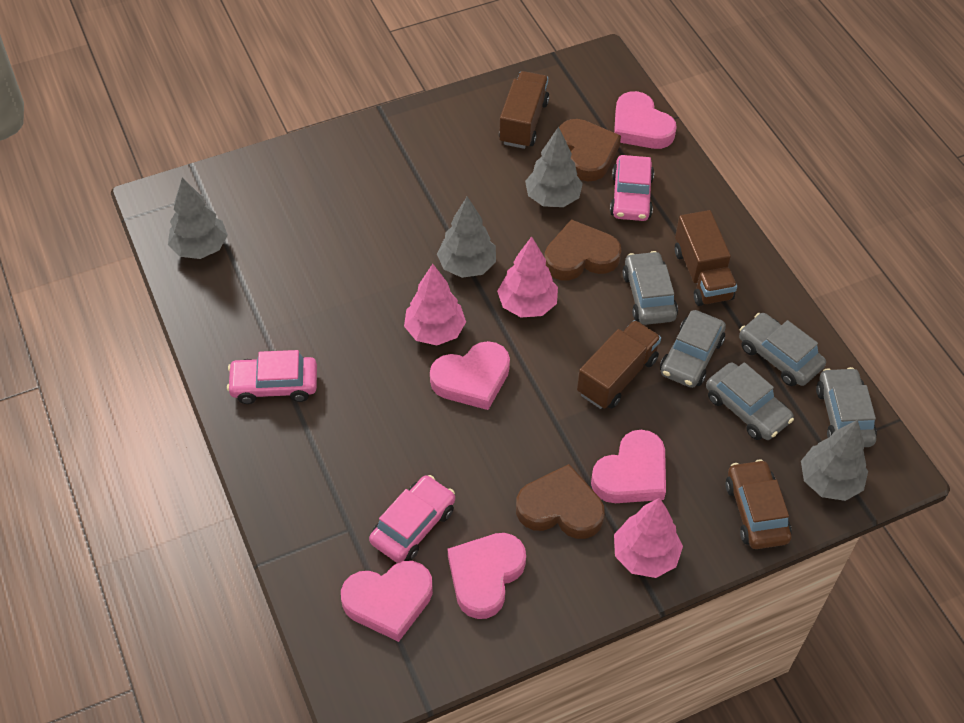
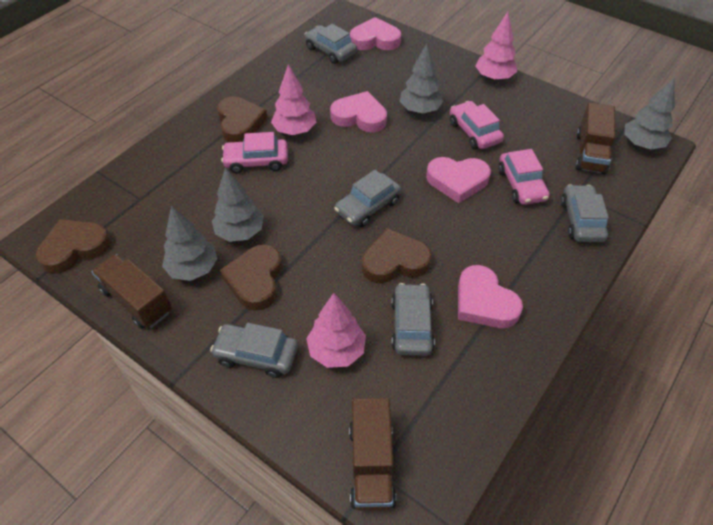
brown car: 1 -> 0
brown heart: 3 -> 4
pink heart: 5 -> 4

